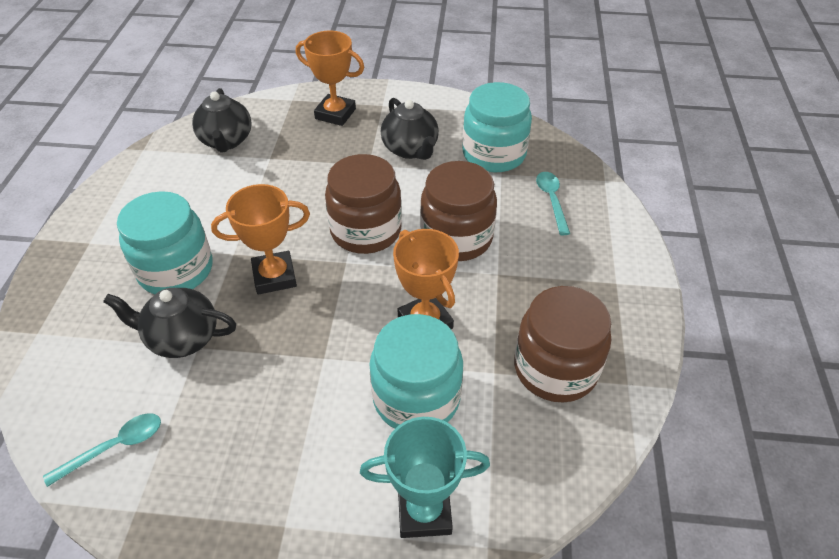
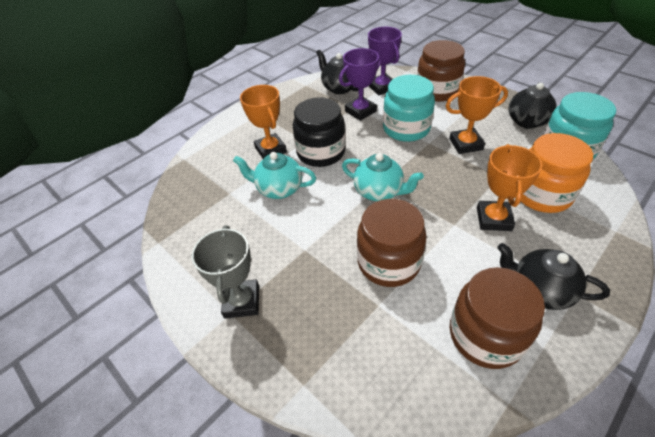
black jar: 0 -> 1
grey trophy: 0 -> 1
orange jar: 0 -> 1
purple trophy: 0 -> 2
turquoise jar: 3 -> 2
turquoise spoon: 2 -> 0
turquoise teapot: 0 -> 2
turquoise trophy: 1 -> 0

